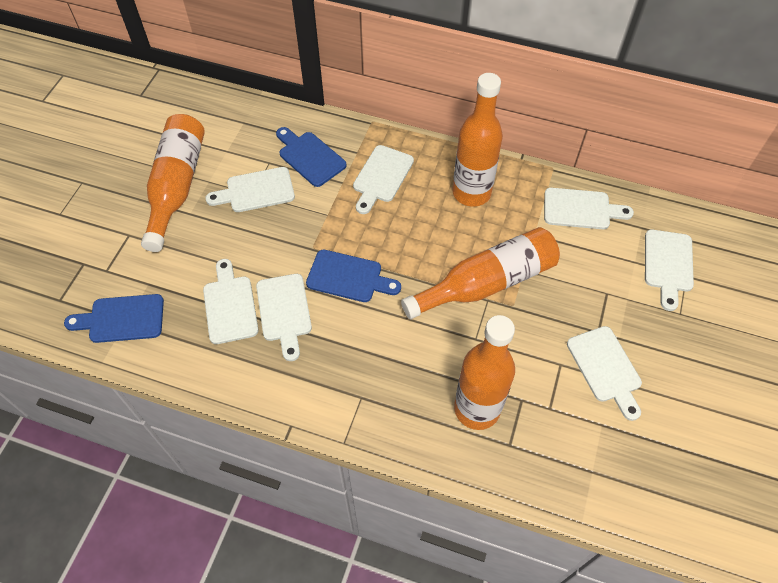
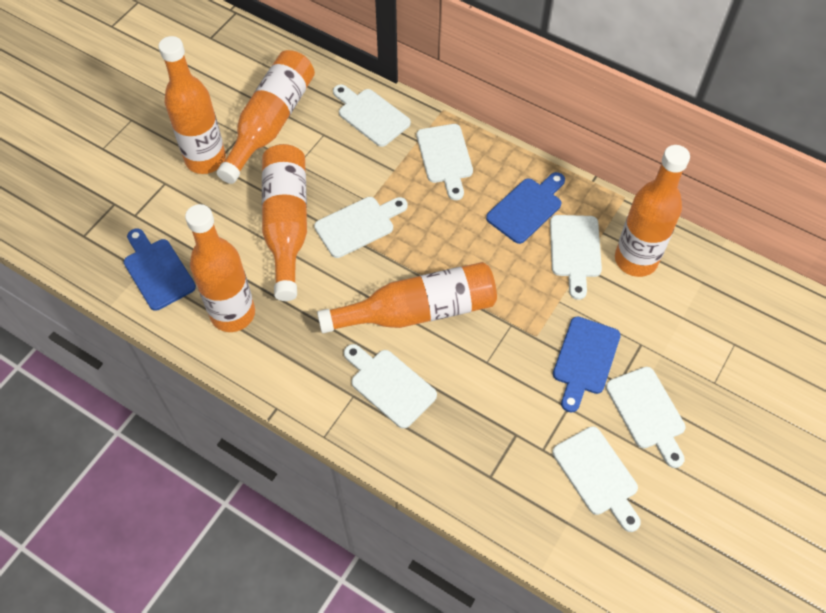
orange bottle: 4 -> 6

